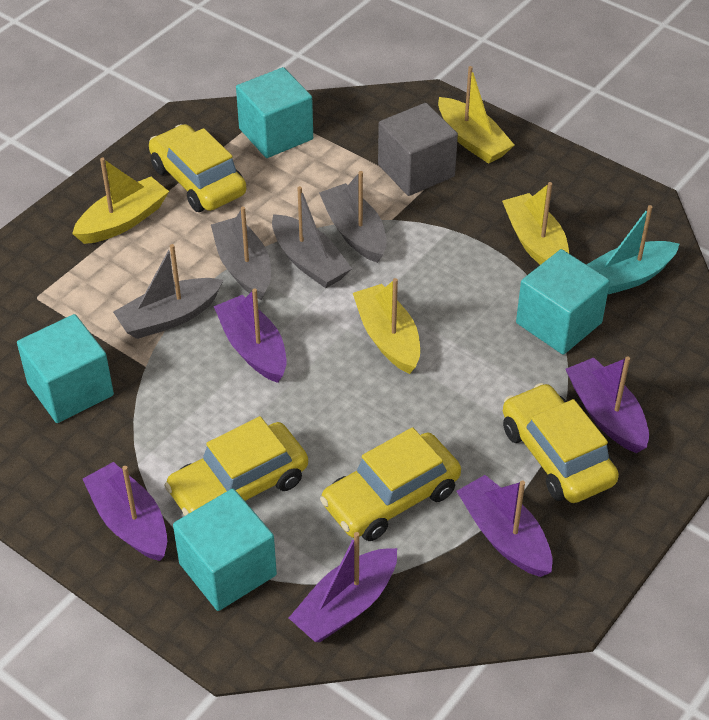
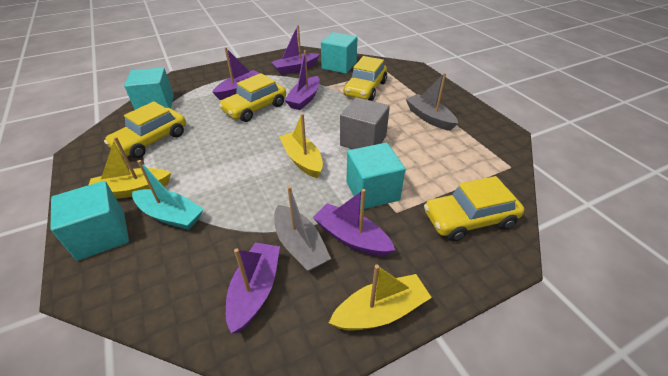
grey boat: 4 -> 2
yellow boat: 4 -> 3

